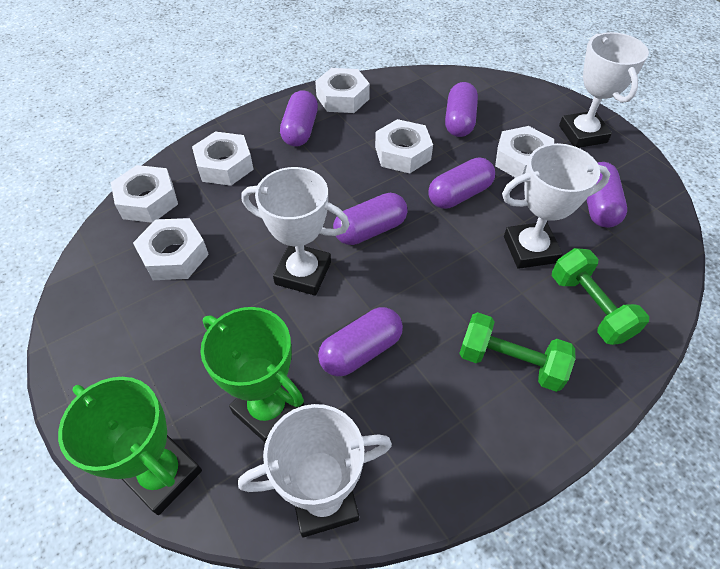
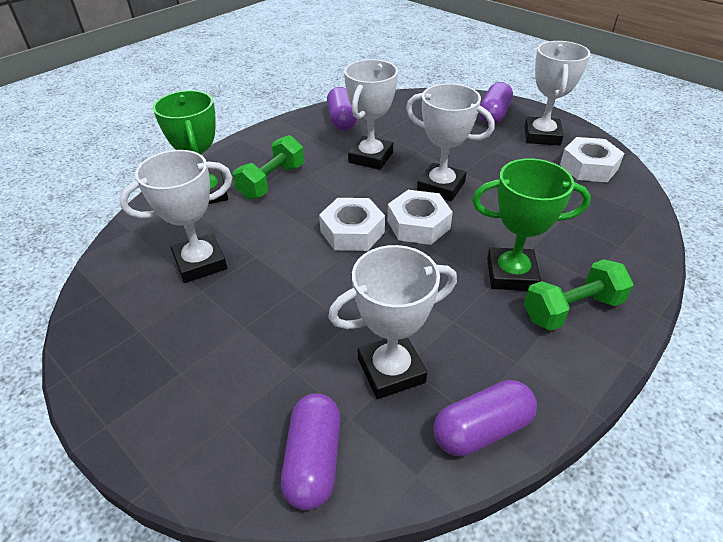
purple capsule: 6 -> 4
white nut: 6 -> 3
white trophy: 4 -> 5

